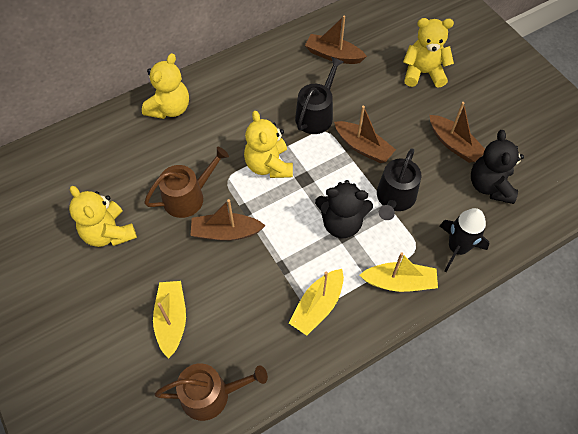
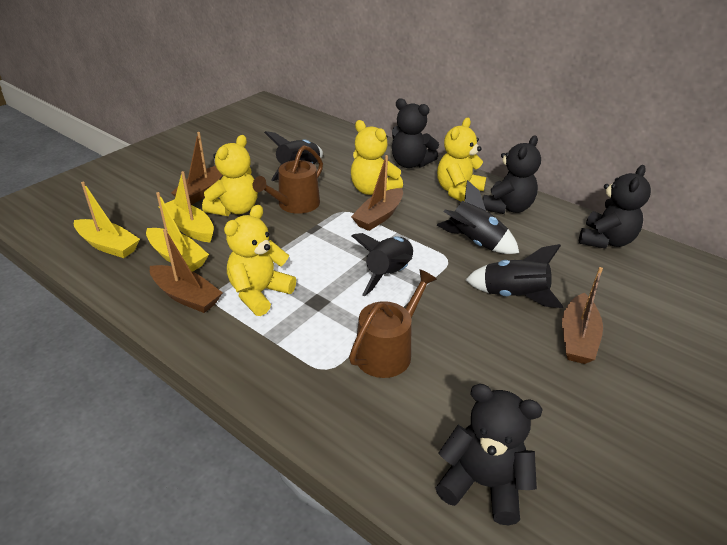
black rocket: 1 -> 4
black teddy bear: 2 -> 4
black watering can: 2 -> 0

